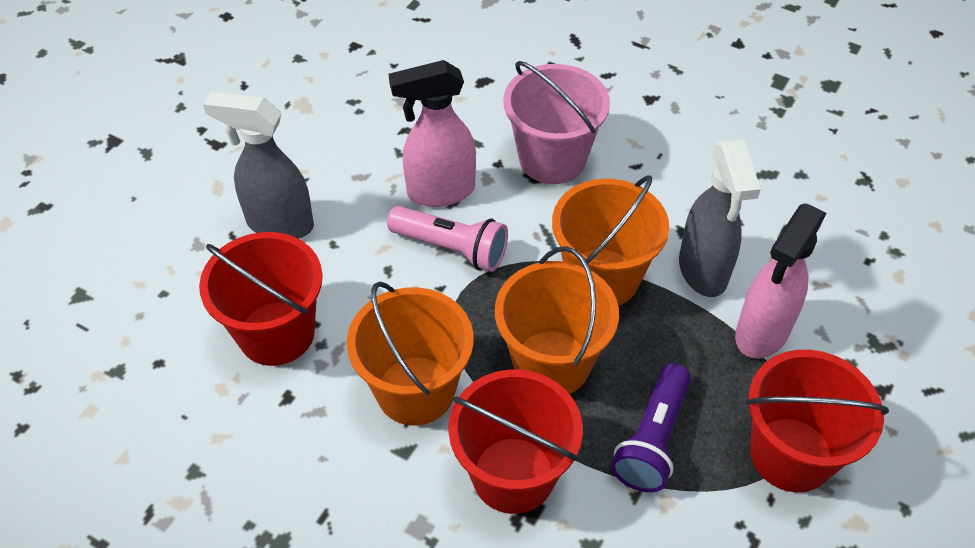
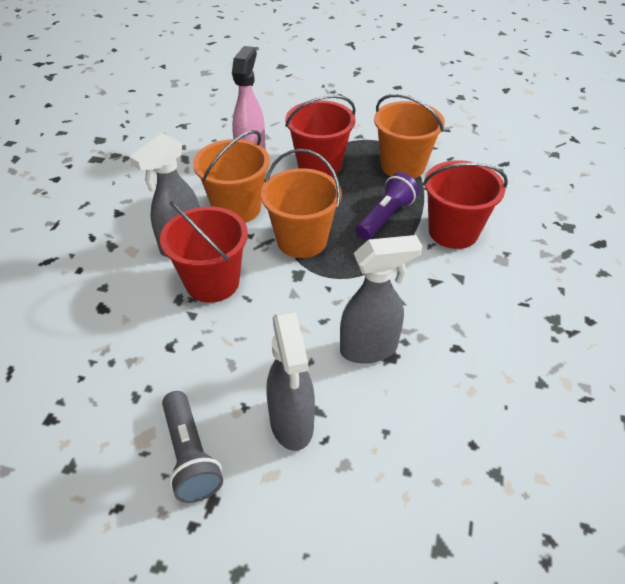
grey flashlight: 0 -> 1
grey spray bottle: 2 -> 3
pink bucket: 1 -> 0
pink flashlight: 1 -> 0
pink spray bottle: 2 -> 1

